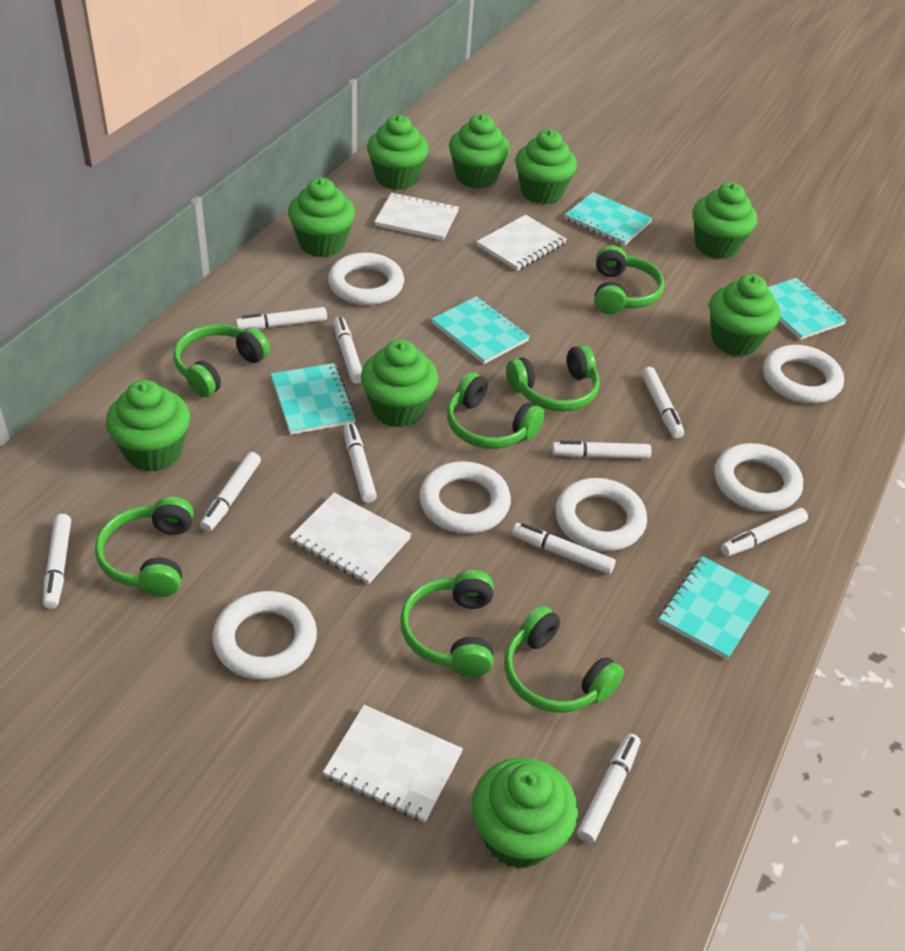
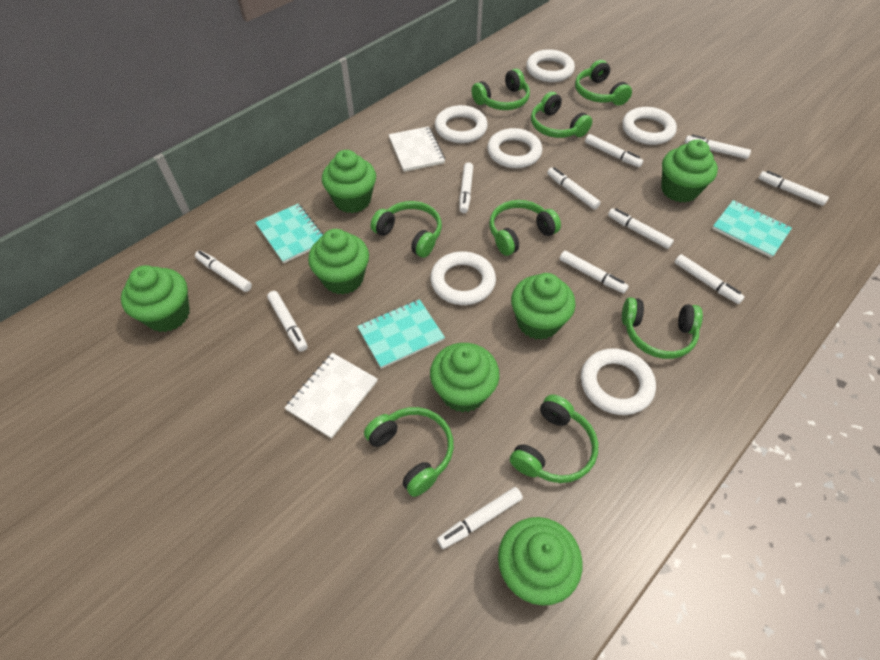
green cupcake: 9 -> 7
green headphones: 7 -> 8
turquoise notebook: 5 -> 3
white marker: 10 -> 11
white notebook: 4 -> 2

